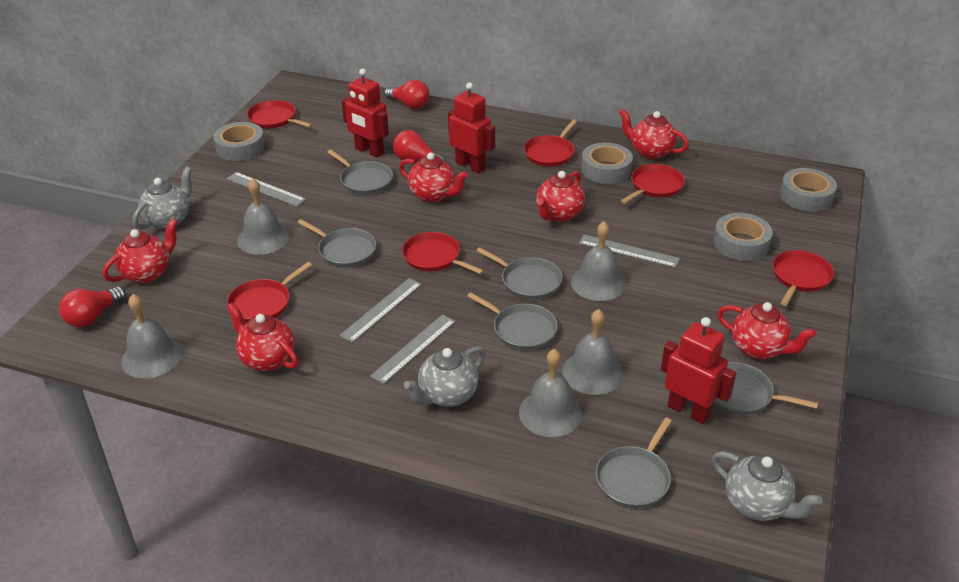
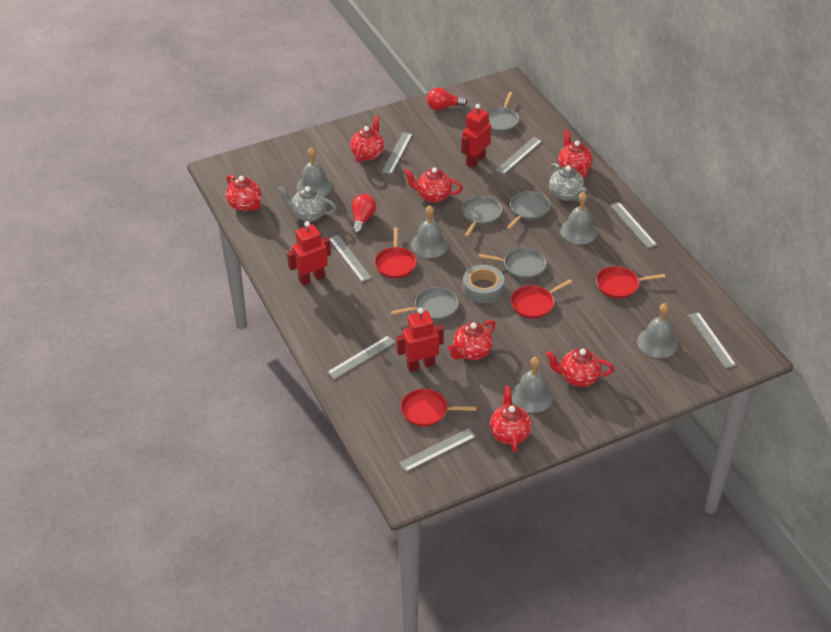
grey pan: 6 -> 5
grey ruler: 4 -> 7
grey tape: 4 -> 1
grey teapot: 3 -> 2
red light bulb: 3 -> 2
red pan: 6 -> 4
red teapot: 6 -> 7

